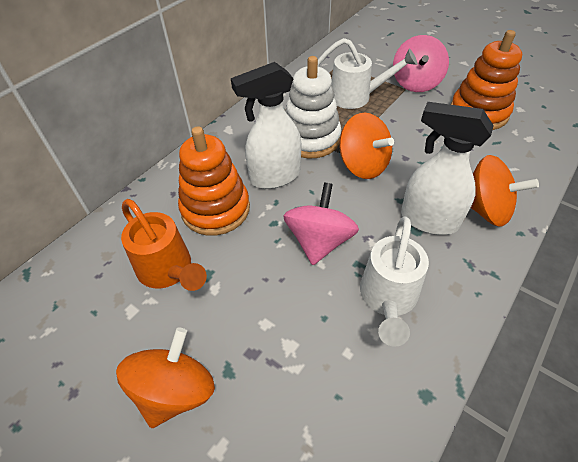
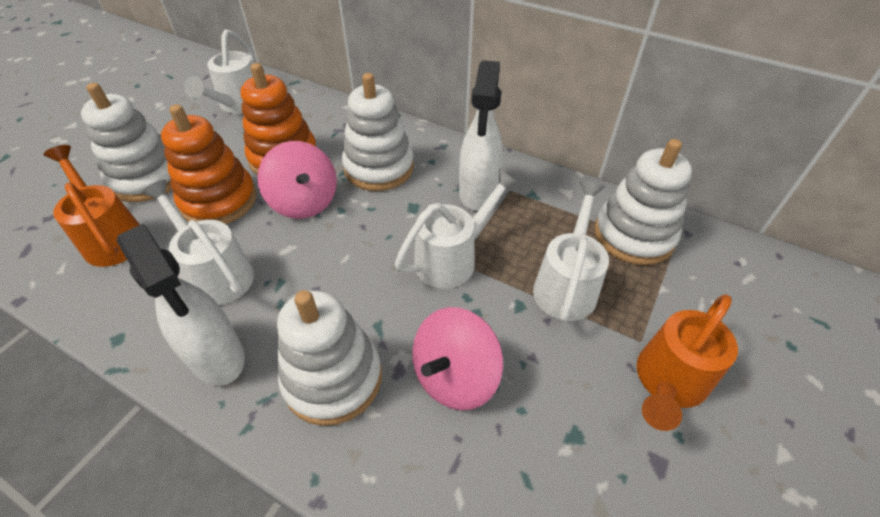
orange spinning top: 3 -> 0
orange watering can: 1 -> 2
white stacking toy: 1 -> 4
white watering can: 2 -> 4

